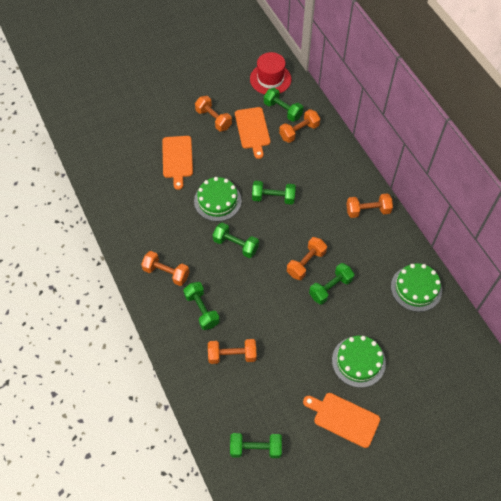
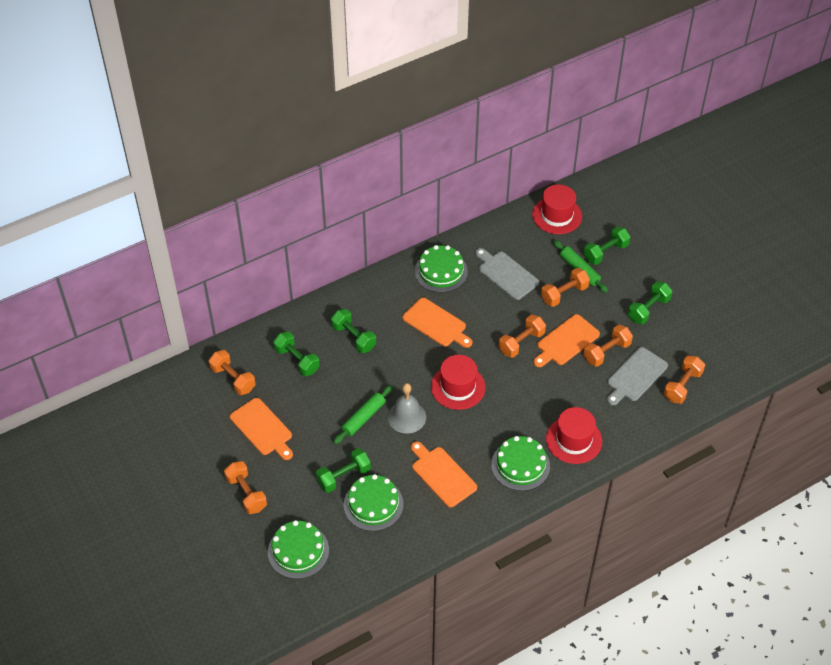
green cake: 3 -> 4
green dumbbell: 6 -> 5
green rolling pin: 0 -> 2
grey bell: 0 -> 1
grey cutting board: 0 -> 2
orange cutting board: 3 -> 4
red hat: 1 -> 3

